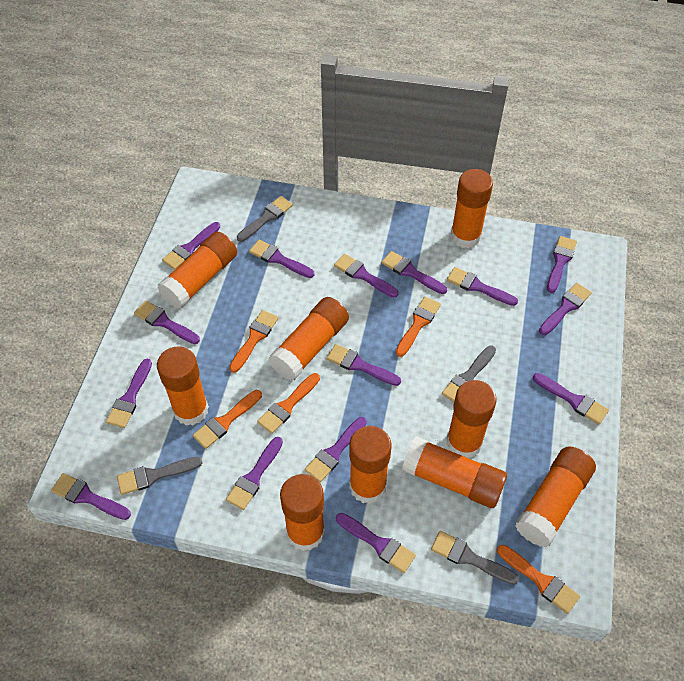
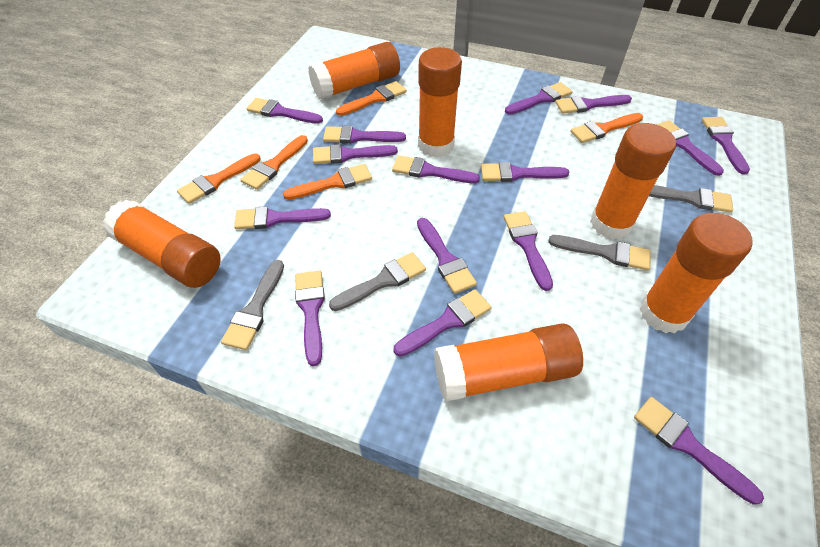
orange glue stick: 9 -> 6

